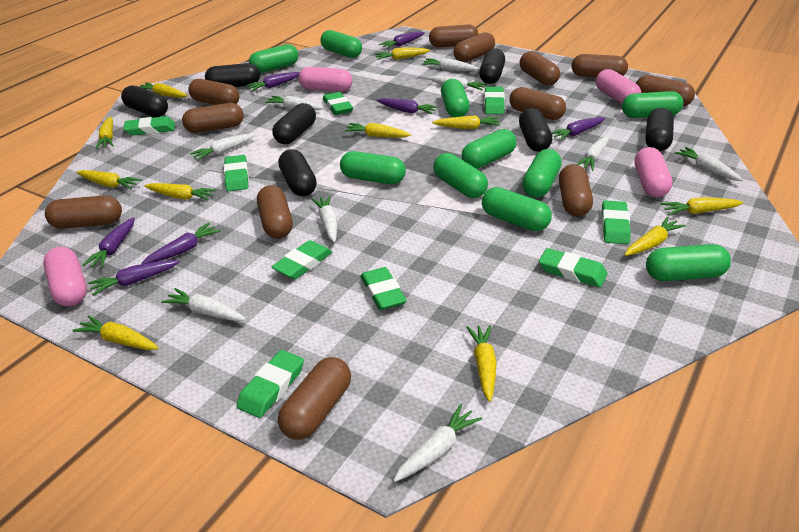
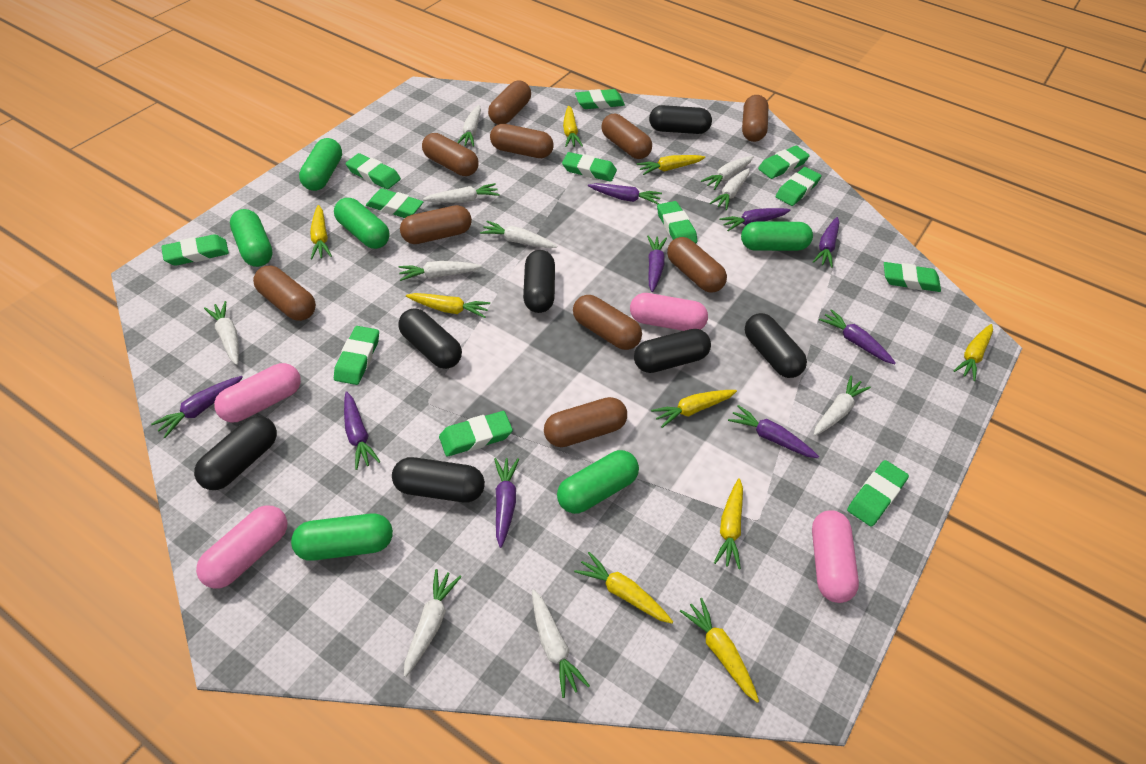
brown capsule: 12 -> 10
green capsule: 10 -> 6
green eraser: 9 -> 12
purple carrot: 7 -> 9
white carrot: 9 -> 10
yellow carrot: 11 -> 9

